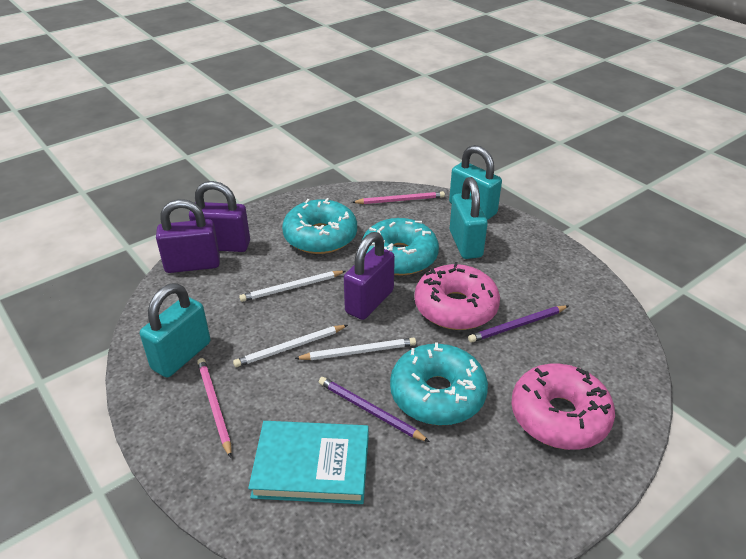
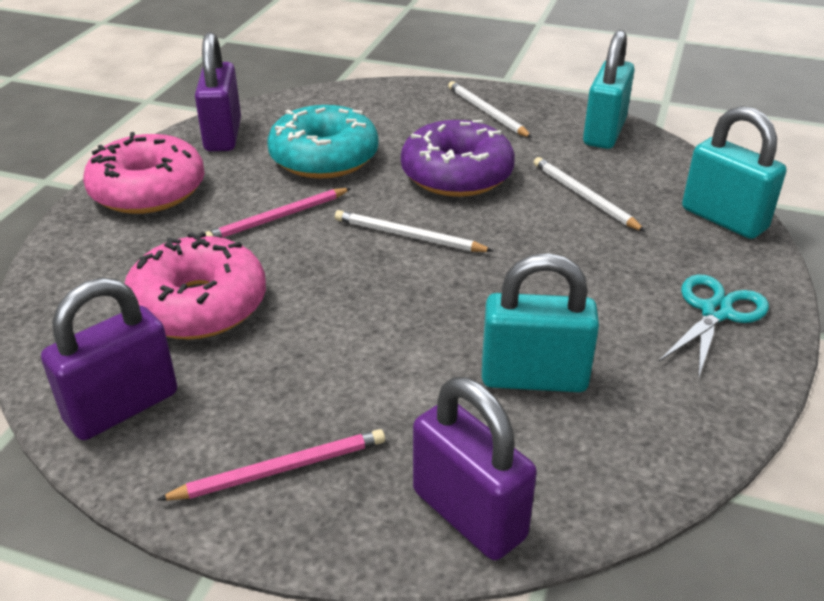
purple donut: 0 -> 1
purple pencil: 2 -> 0
turquoise book: 1 -> 0
turquoise donut: 3 -> 1
turquoise scissors: 0 -> 1

